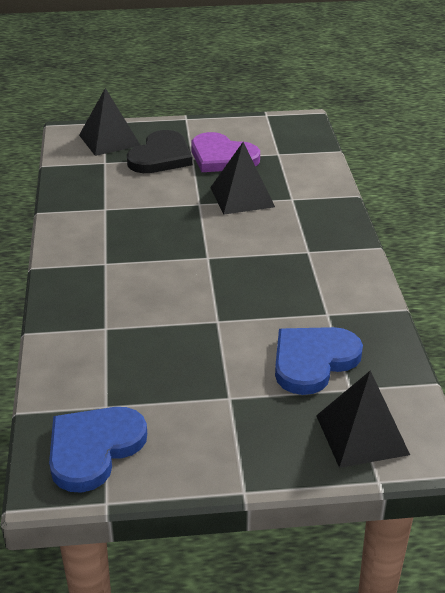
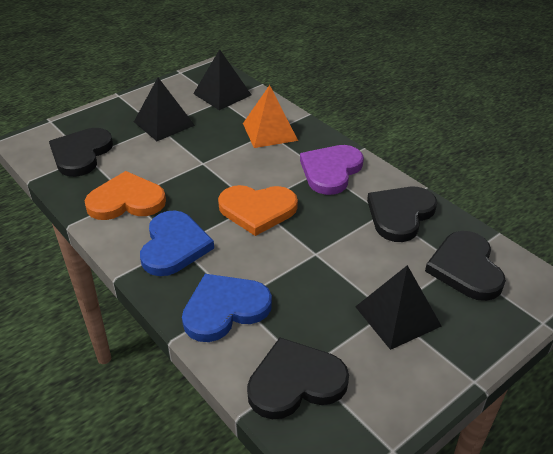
black heart: 1 -> 4
orange heart: 0 -> 2
orange pyramid: 0 -> 1

